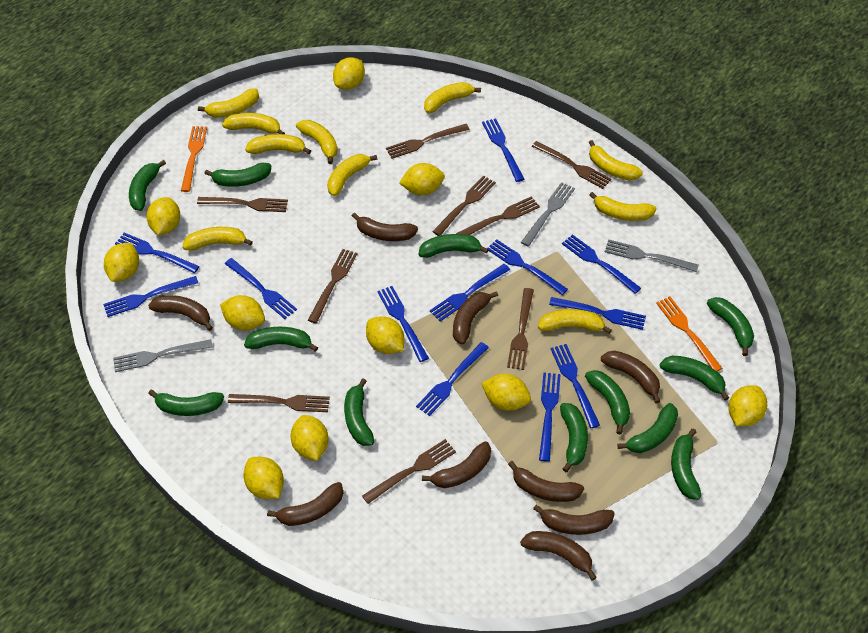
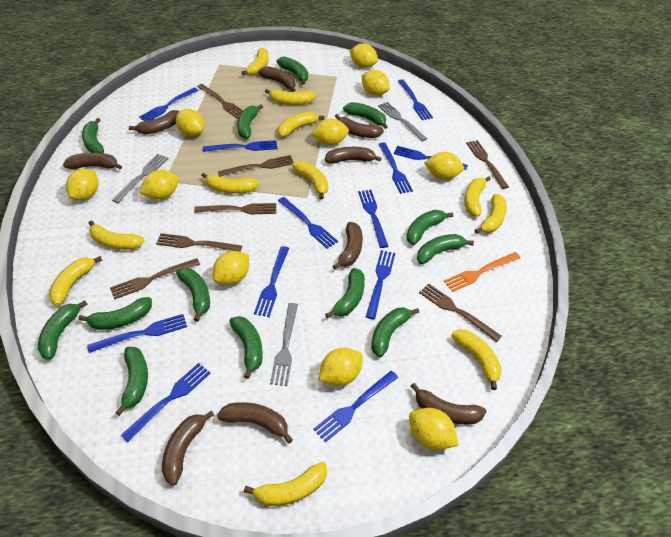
brown fork: 9 -> 7
green banana: 12 -> 13
orange fork: 2 -> 1
yellow banana: 10 -> 11

